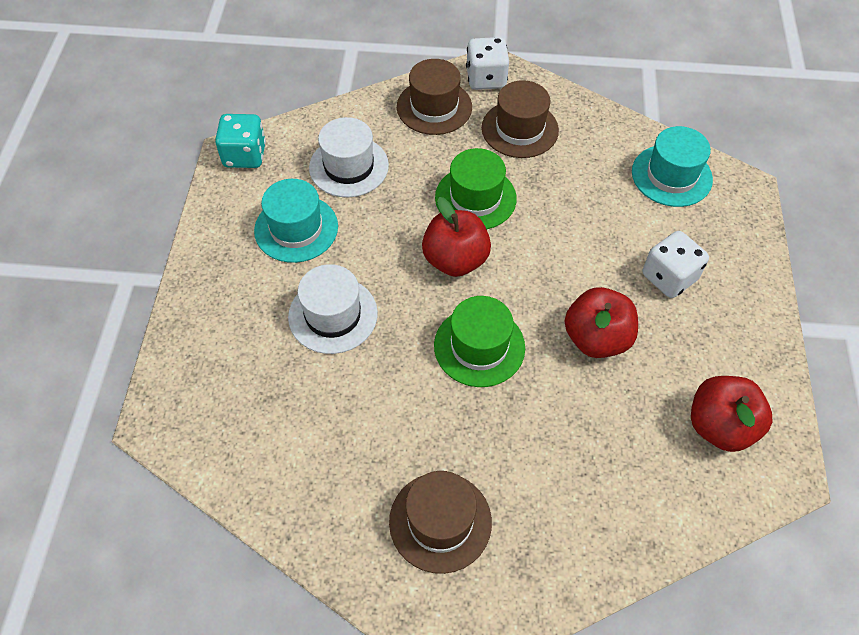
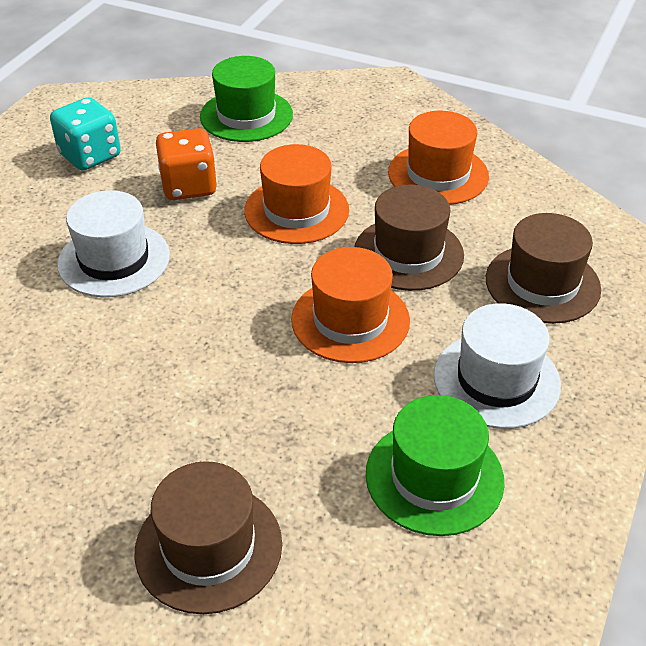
orange dice: 0 -> 1
orange hat: 0 -> 3
red apple: 3 -> 0
turquoise hat: 2 -> 0
white dice: 2 -> 0

